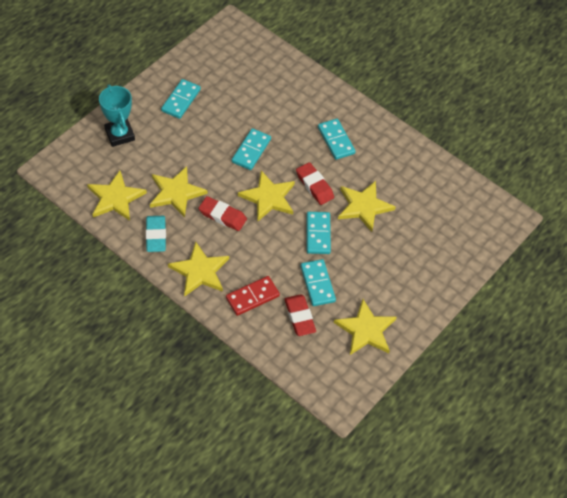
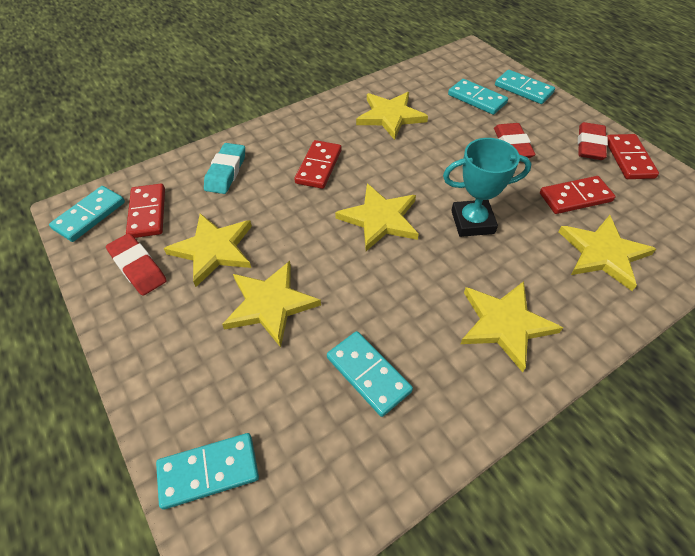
red domino: 1 -> 4

